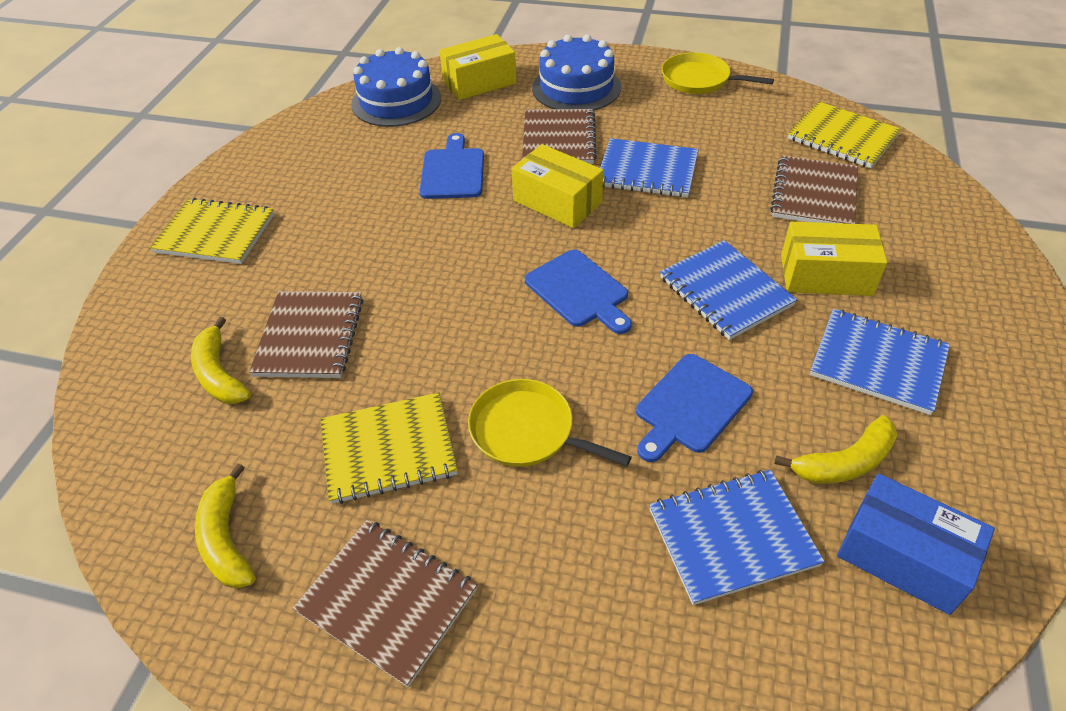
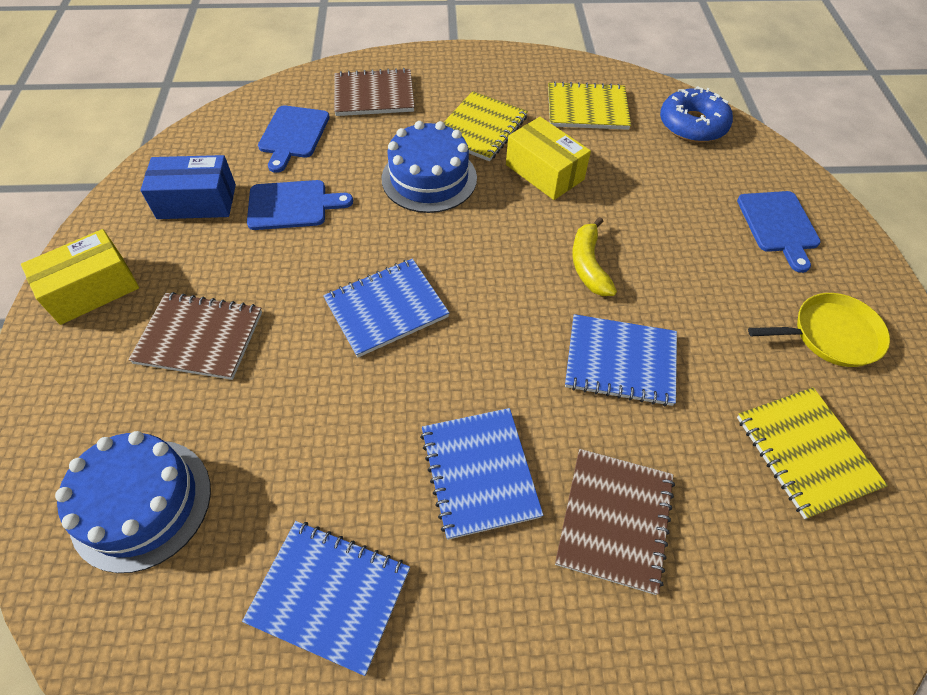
blue donut: 0 -> 1
brown notebook: 4 -> 3
yellow banana: 3 -> 1
yellow box: 3 -> 2
yellow pan: 2 -> 1

